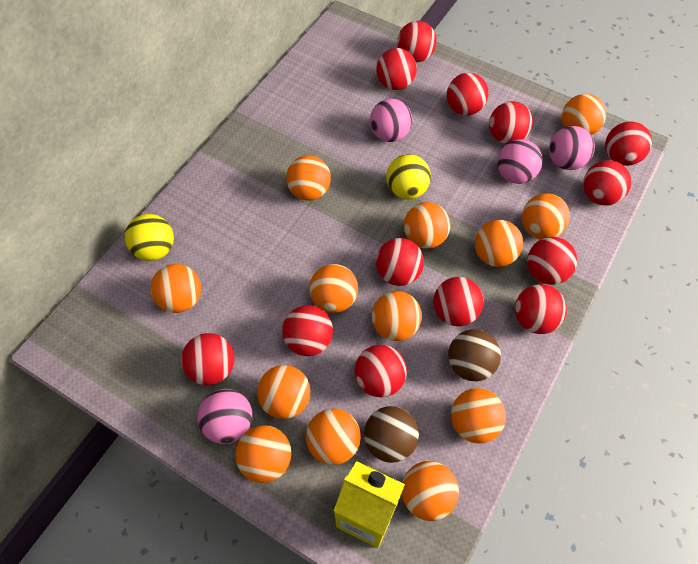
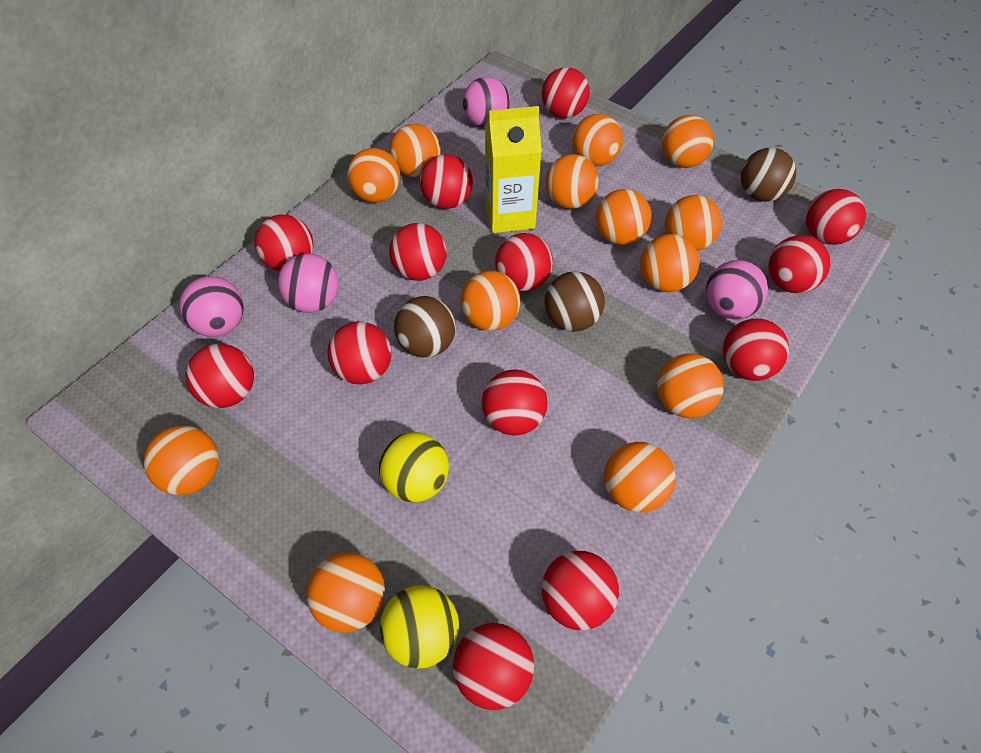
brown ball: 2 -> 3

